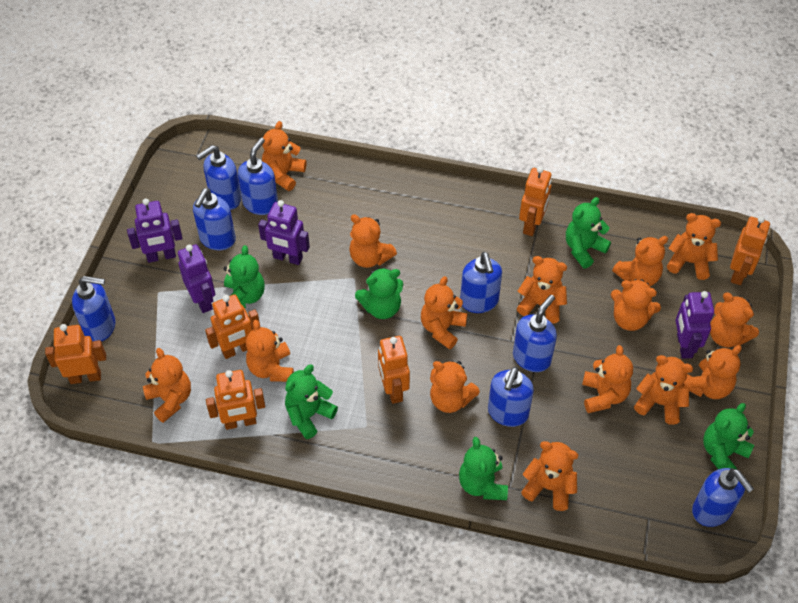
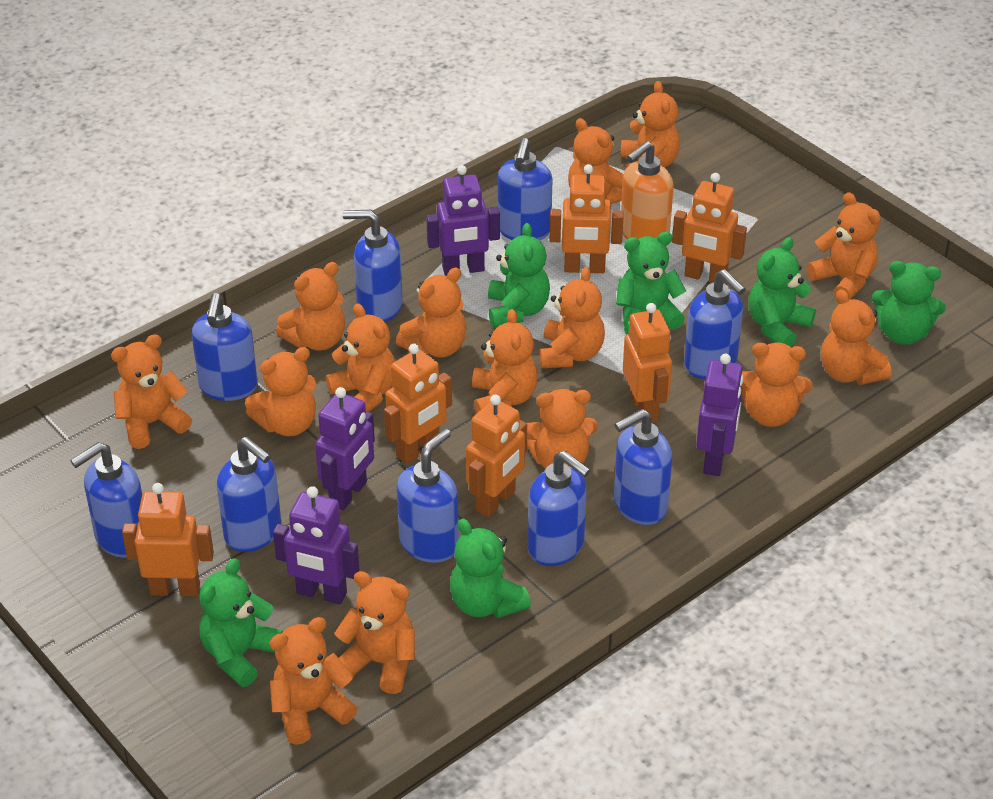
blue soap dispenser: 8 -> 9
orange soap dispenser: 0 -> 1

